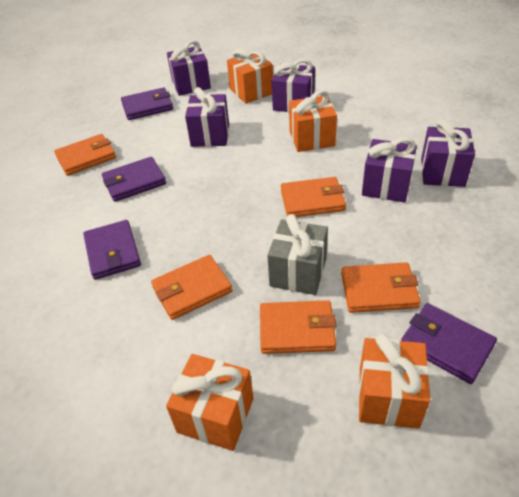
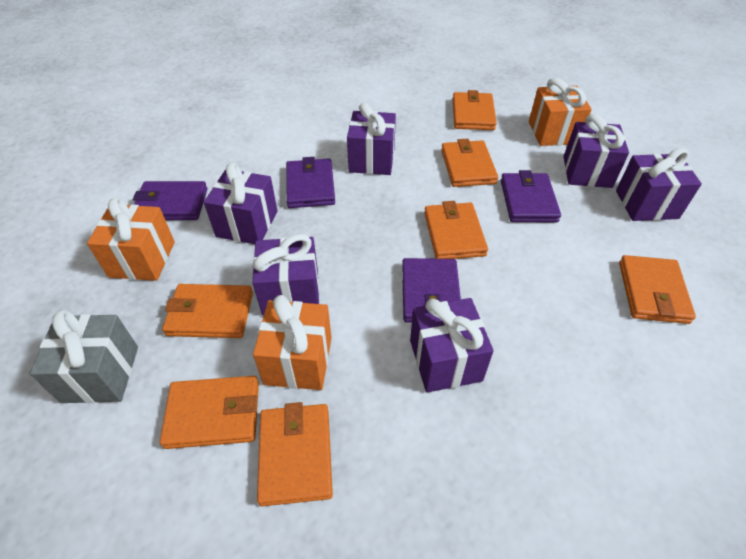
orange gift: 4 -> 3
orange wallet: 5 -> 7
purple gift: 5 -> 6

